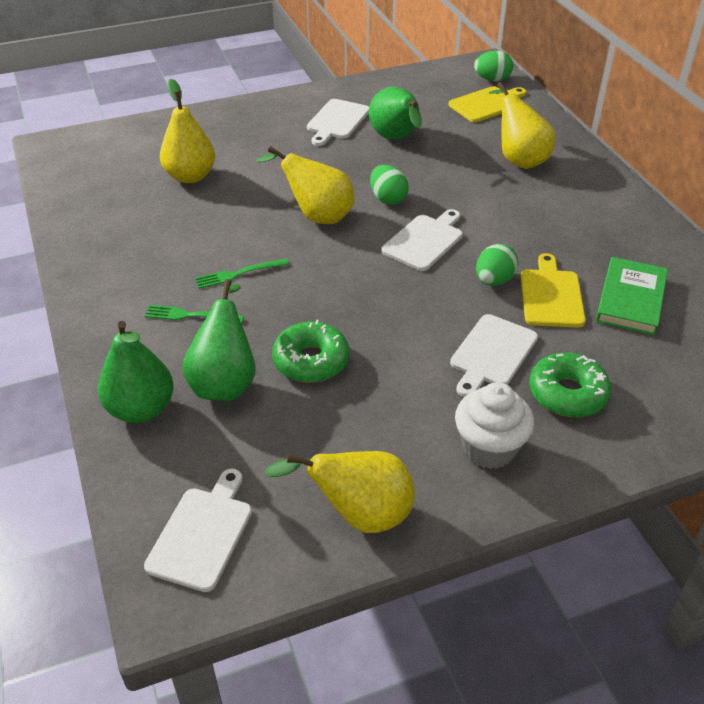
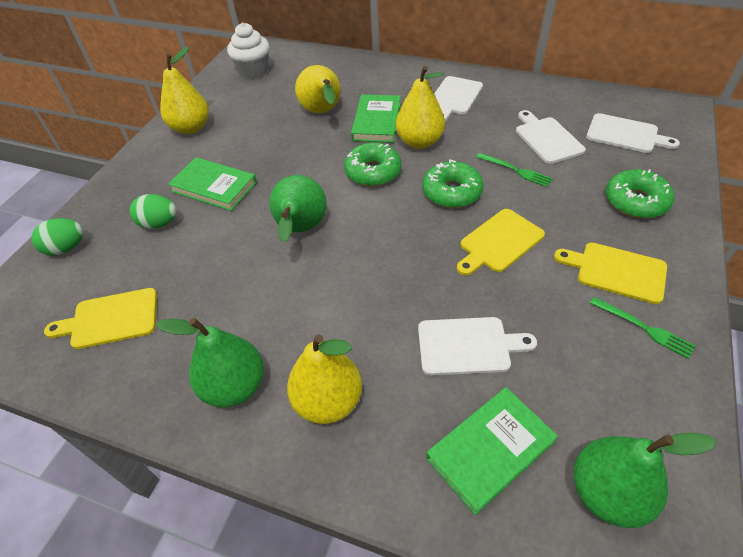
green book: 1 -> 3
green donut: 2 -> 3
green egg: 3 -> 2
yellow cutting board: 2 -> 3

